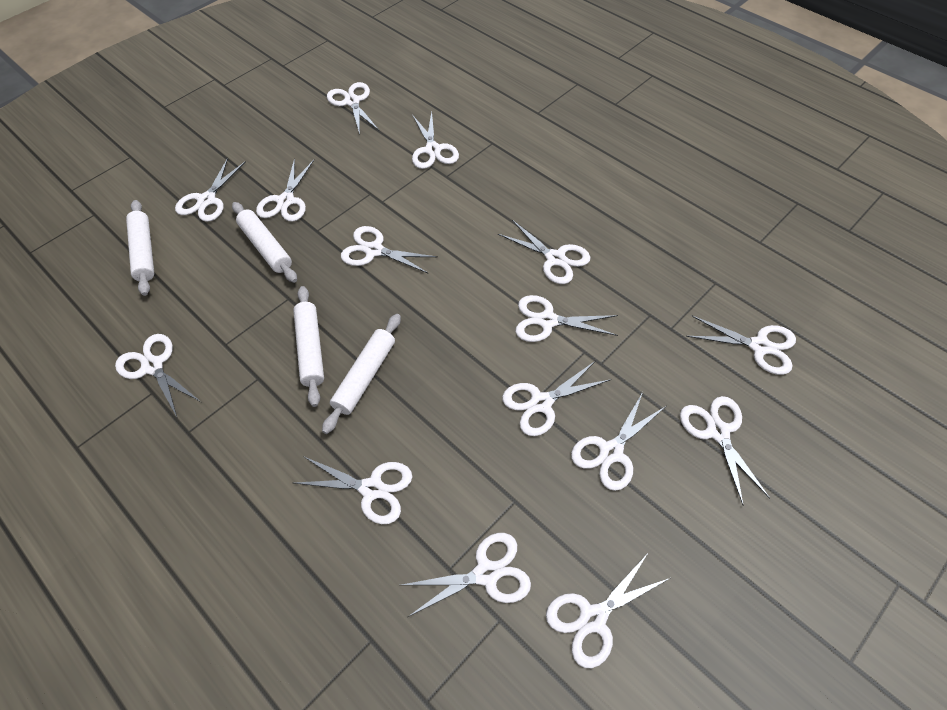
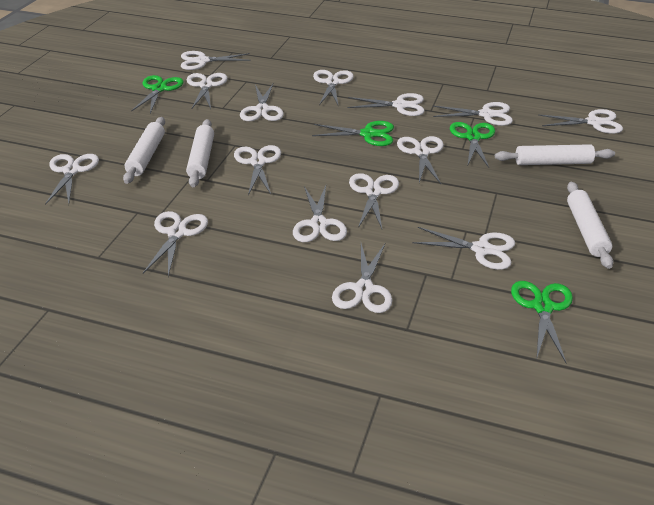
green scissors: 0 -> 4

